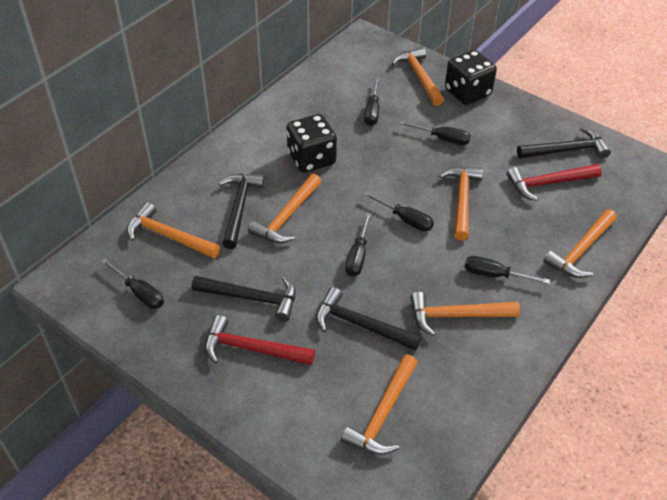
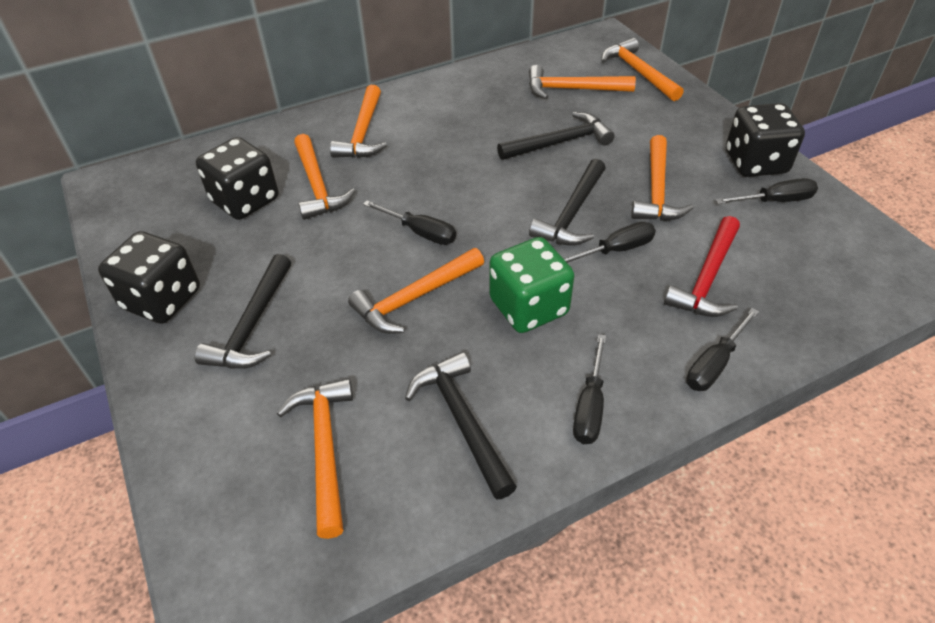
black dice: 2 -> 3
black screwdriver: 6 -> 5
green dice: 0 -> 1
red hammer: 2 -> 1

